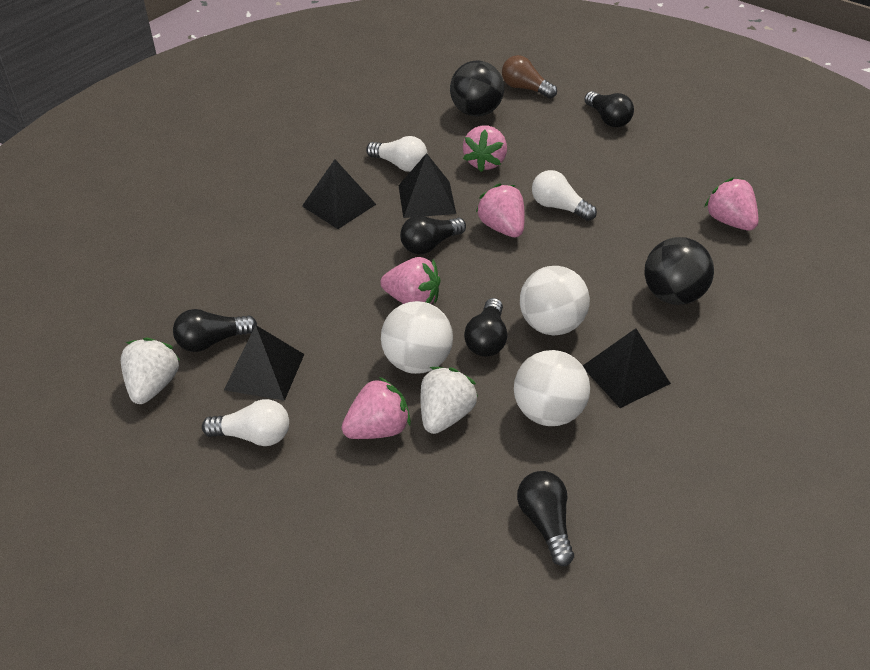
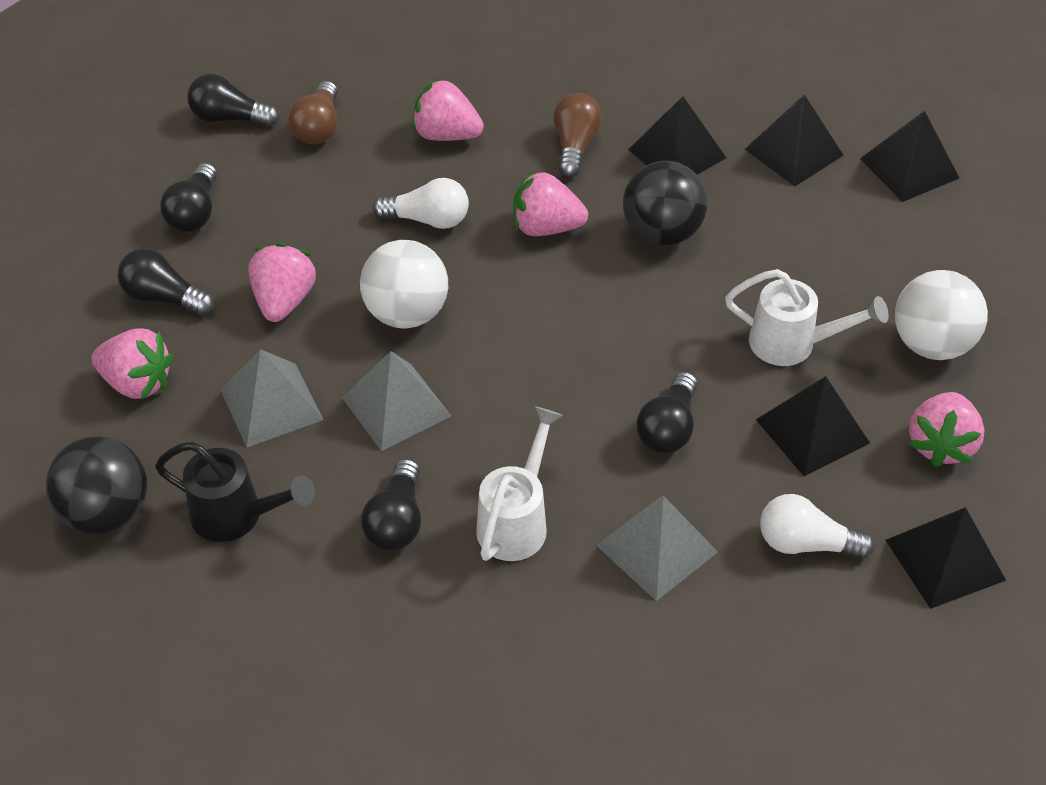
black pyramid: 4 -> 5
black watering can: 0 -> 1
brown light bulb: 1 -> 2
grey pyramid: 0 -> 3
white ball: 3 -> 2
white light bulb: 3 -> 2
white strawberry: 2 -> 0
white watering can: 0 -> 2

